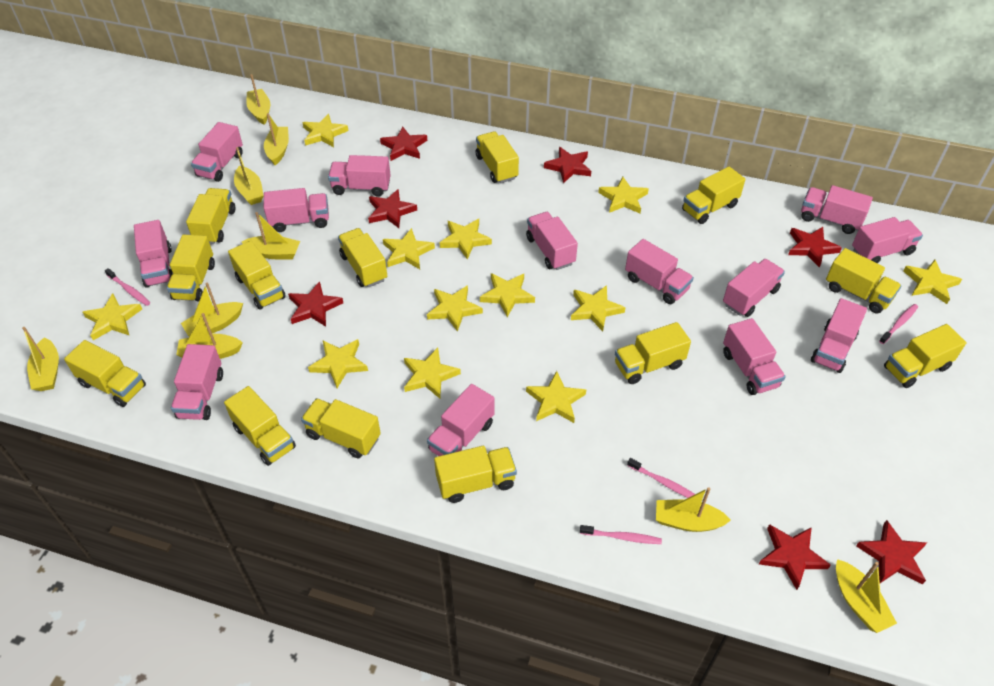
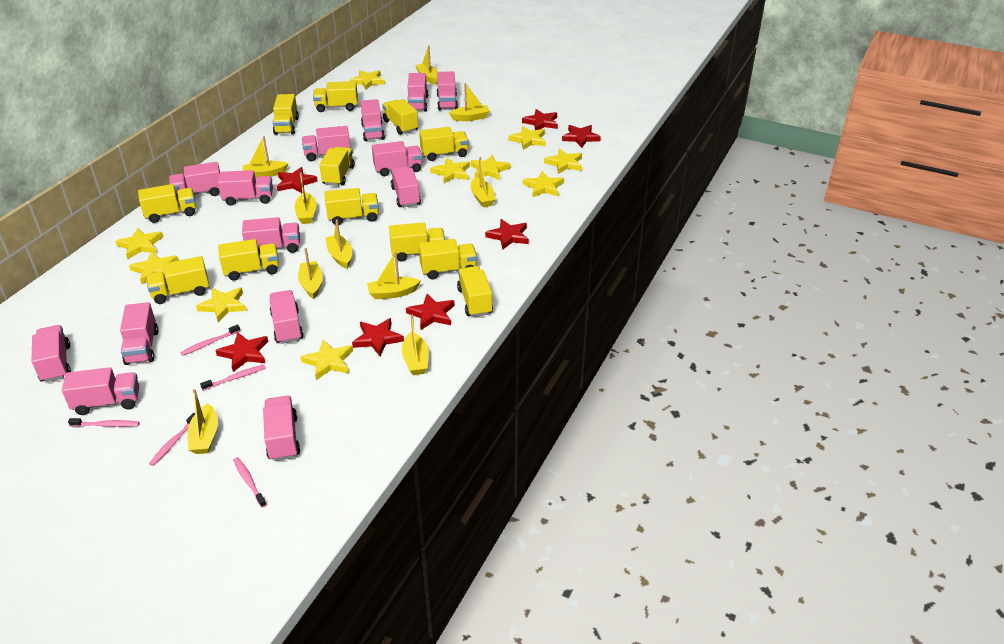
pink toothbrush: 4 -> 5
pink truck: 13 -> 14
yellow boat: 9 -> 10
yellow star: 12 -> 10
yellow truck: 13 -> 12

